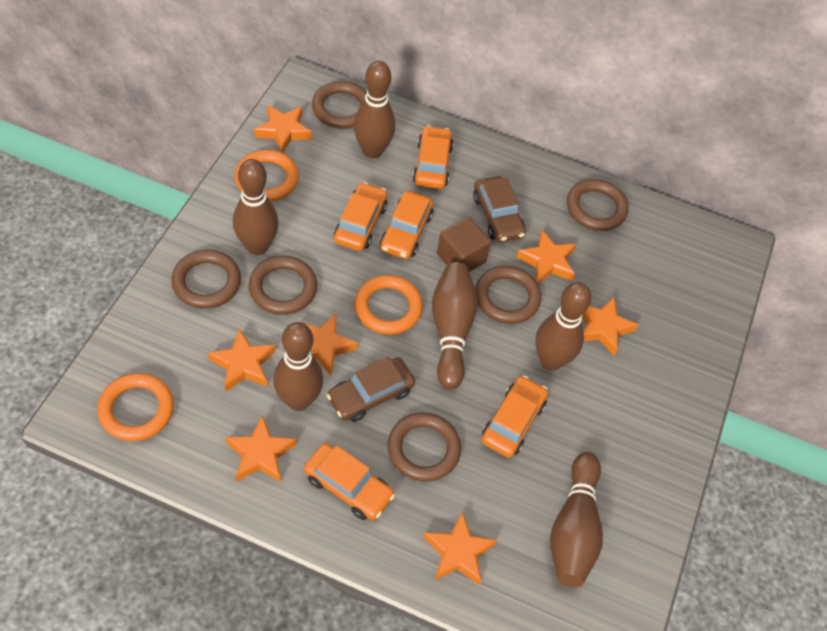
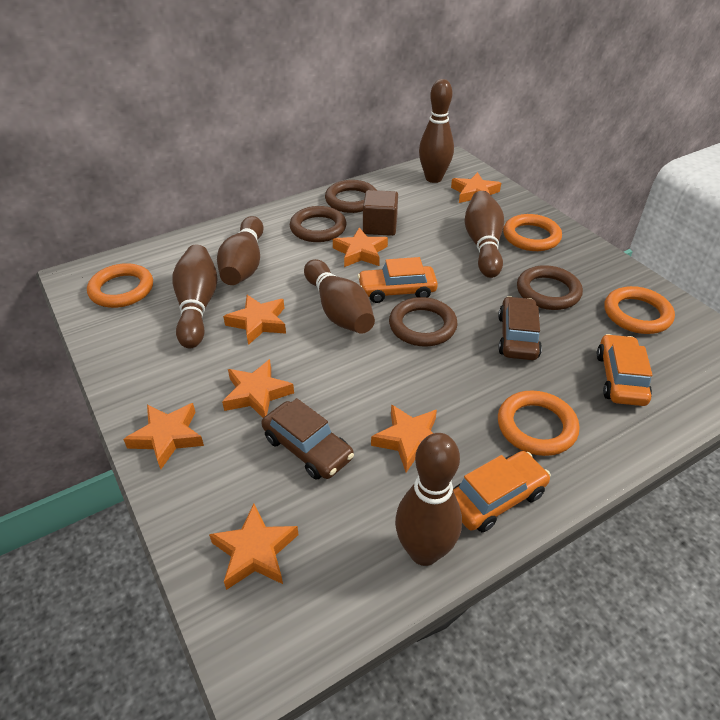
brown ring: 6 -> 4
orange car: 5 -> 3
orange ring: 3 -> 4

